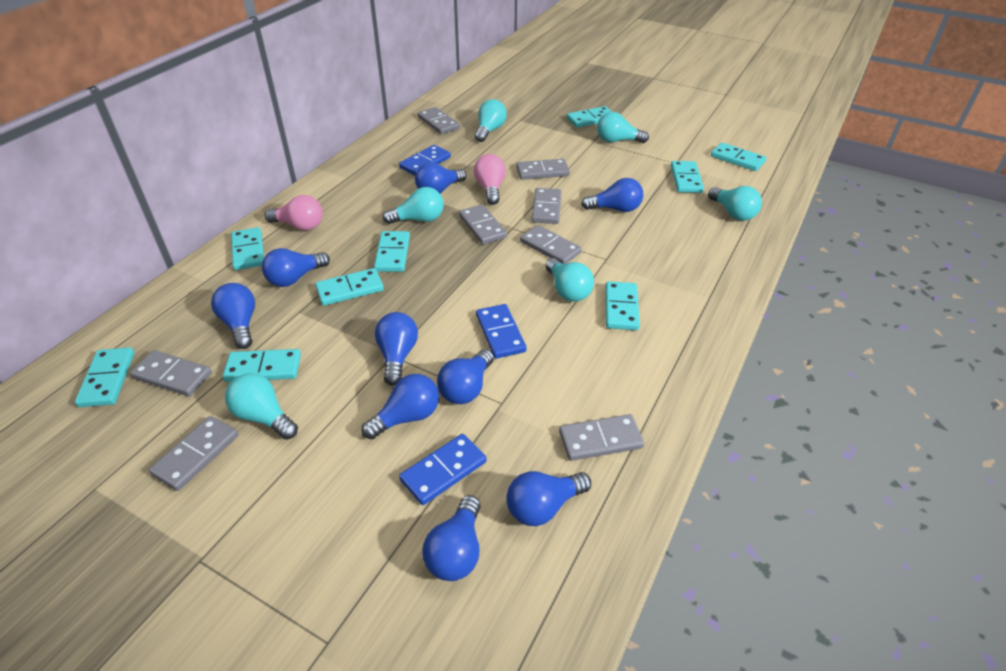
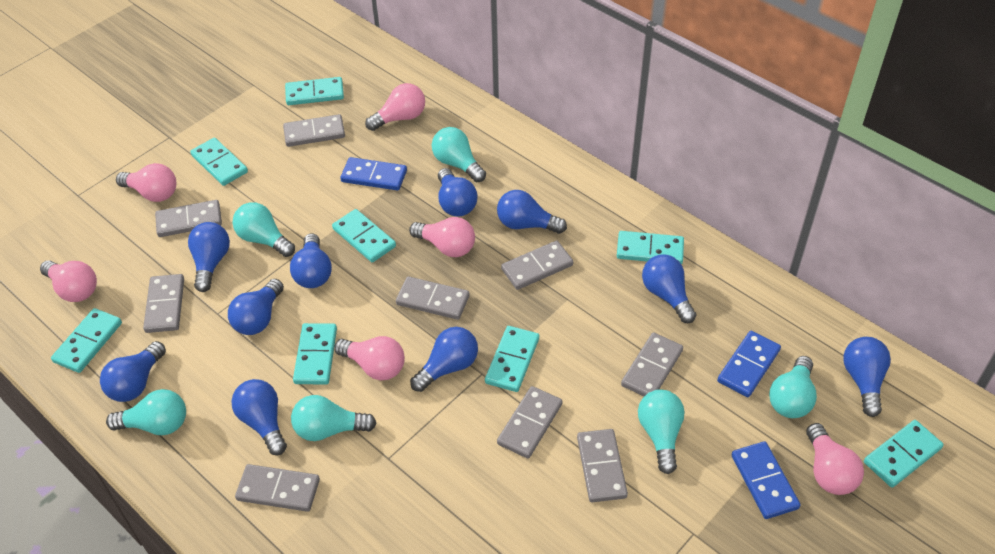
blue light bulb: 9 -> 10
grey domino: 8 -> 9
pink light bulb: 2 -> 6
turquoise domino: 9 -> 8

